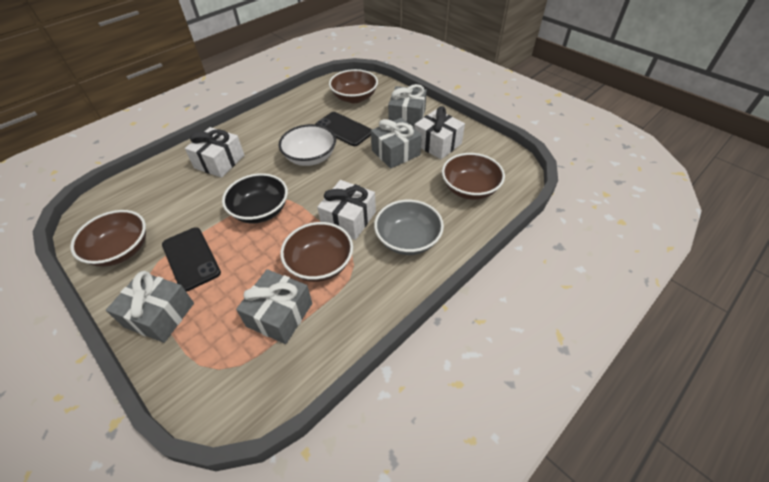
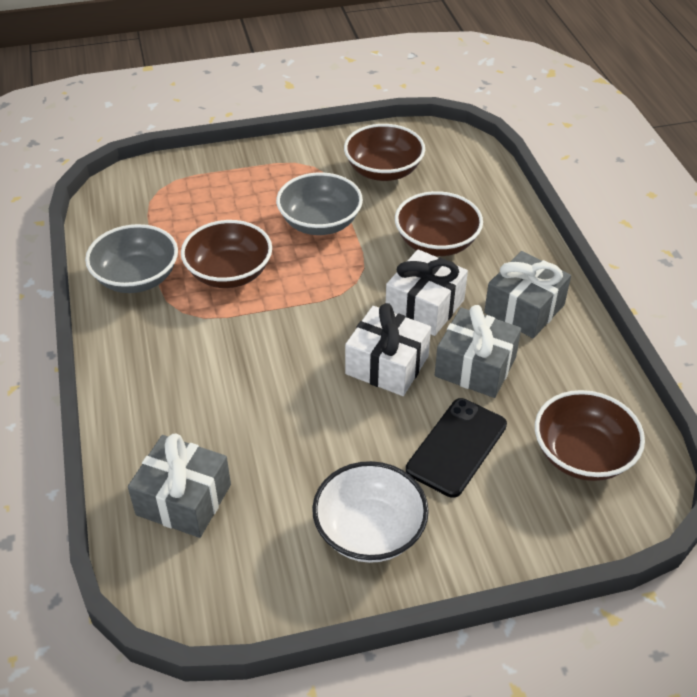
black bowl: 1 -> 0
black phone: 2 -> 1
grey bowl: 1 -> 2
grey gift: 4 -> 3
white gift: 3 -> 2

